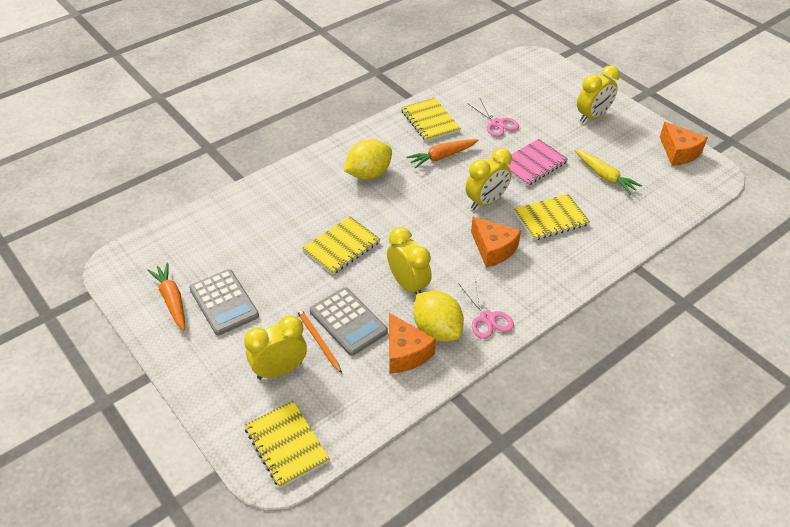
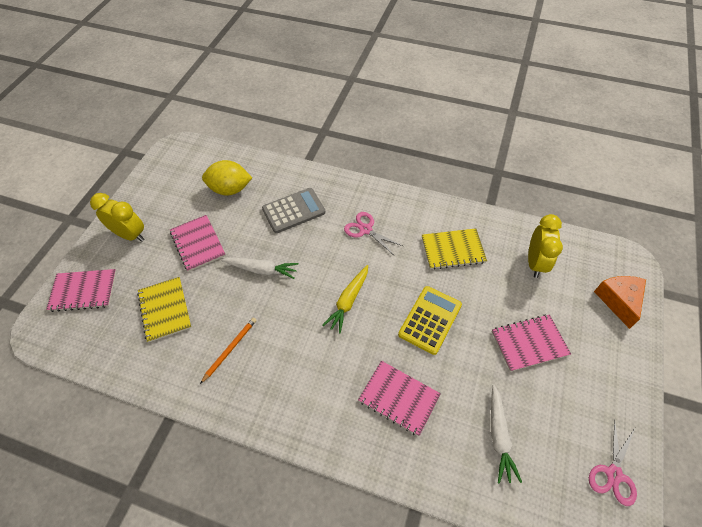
grey calculator: 2 -> 1
orange carrot: 2 -> 0
orange cheese: 3 -> 1
pink notebook: 1 -> 4
white carrot: 0 -> 2
yellow calculator: 0 -> 1
yellow clock: 4 -> 2
yellow lemon: 2 -> 1
yellow notebook: 4 -> 2

